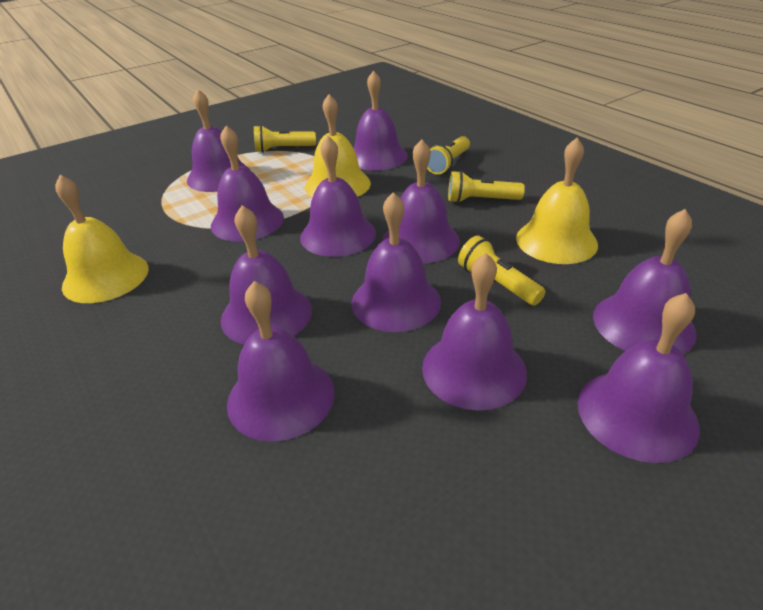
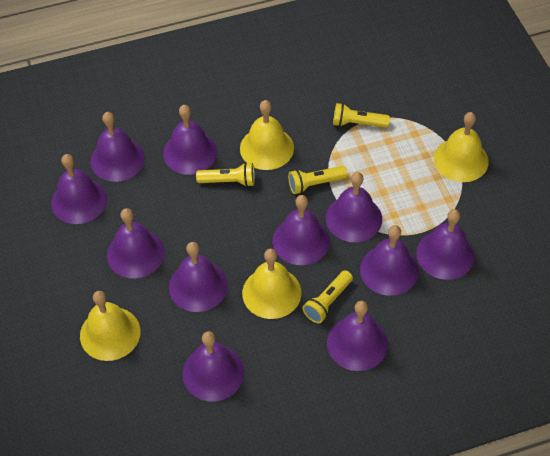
yellow bell: 3 -> 4

